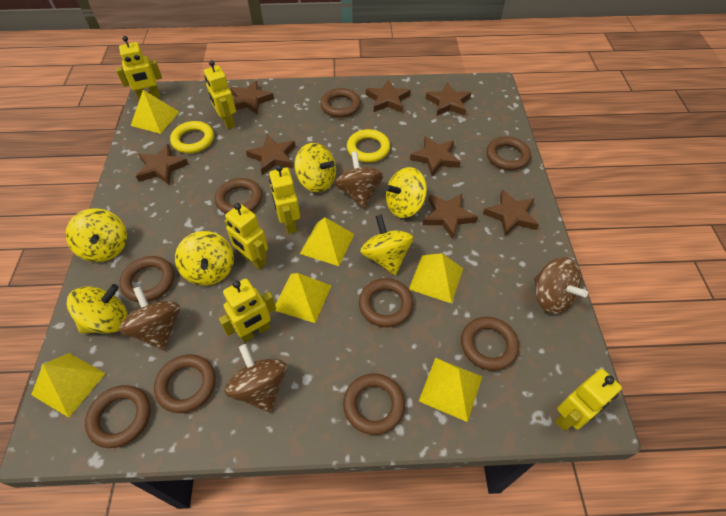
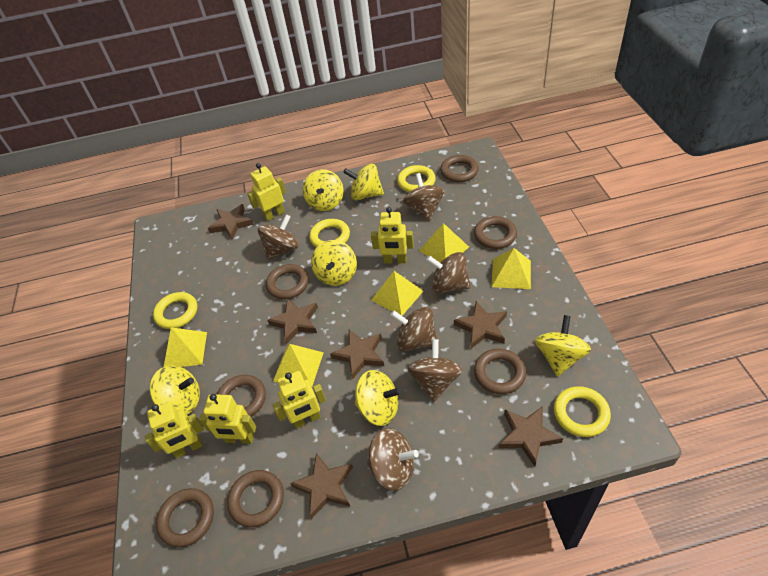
brown ring: 9 -> 7
brown spinning top: 4 -> 6
brown star: 8 -> 6
yellow pyramid: 6 -> 5
yellow ring: 2 -> 4
yellow robot: 6 -> 5

